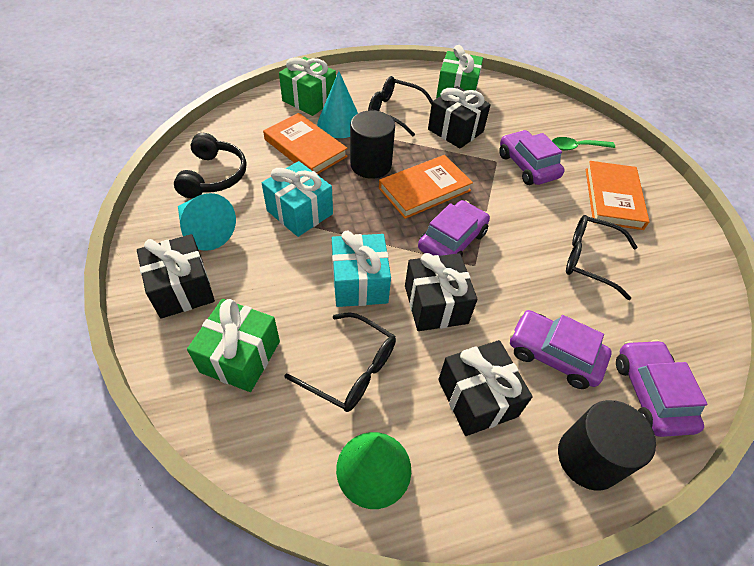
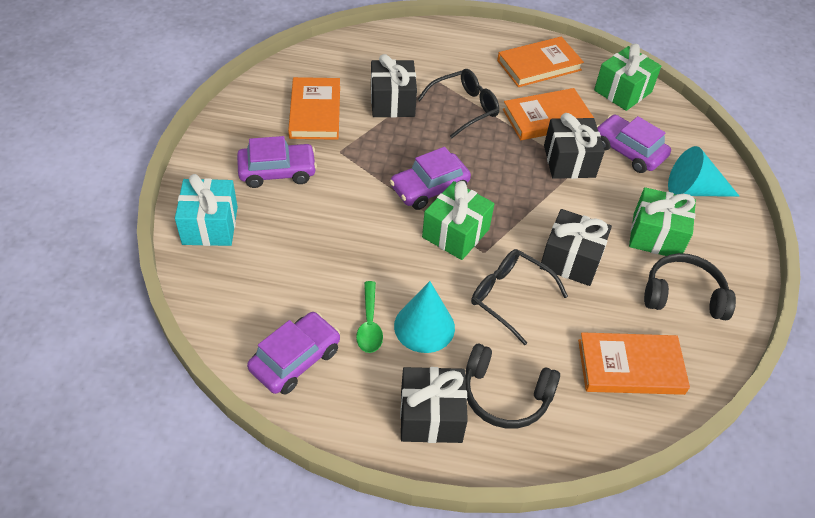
black cylinder: 2 -> 0
black glasses: 3 -> 2
black headphones: 1 -> 2
green cone: 1 -> 0
orange book: 3 -> 4
turquoise gift: 2 -> 1

